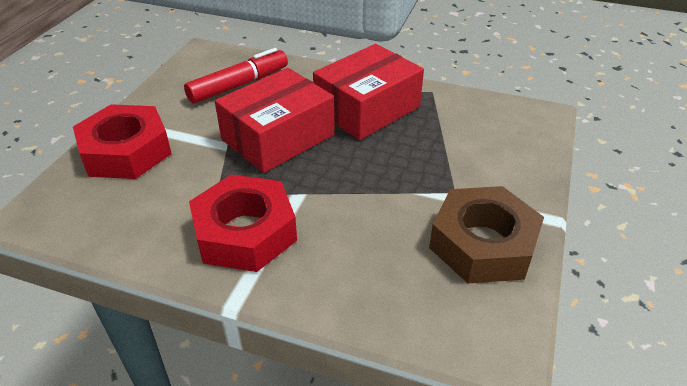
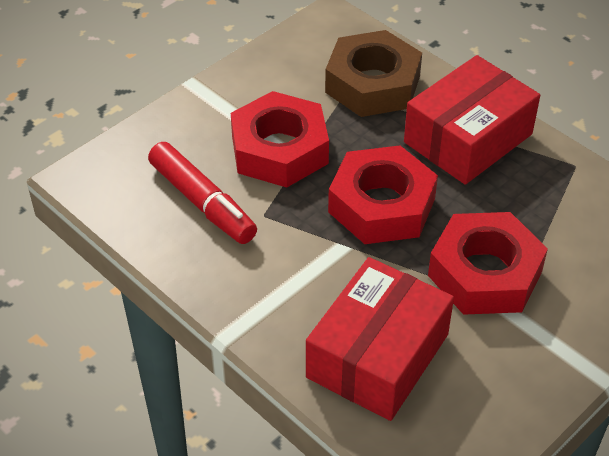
red nut: 2 -> 3

